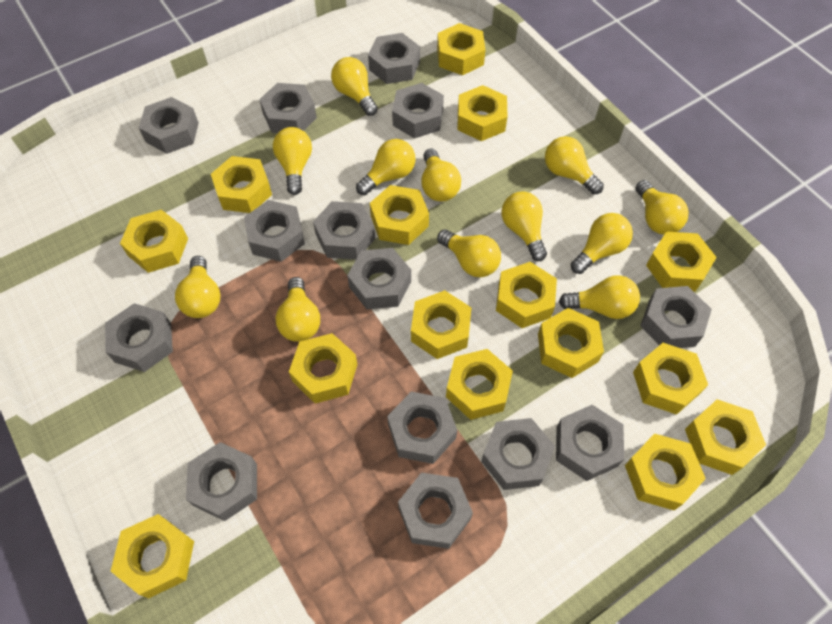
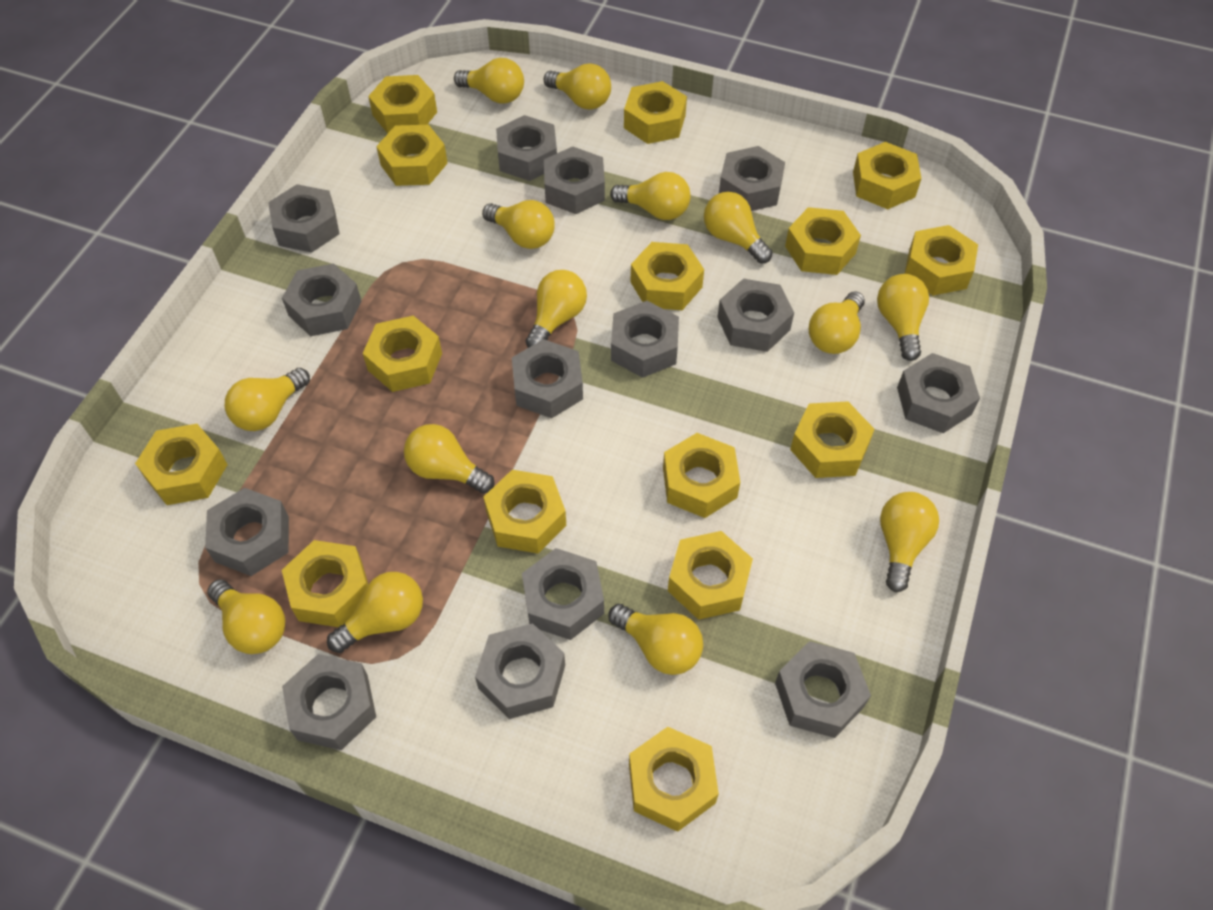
yellow light bulb: 12 -> 14

